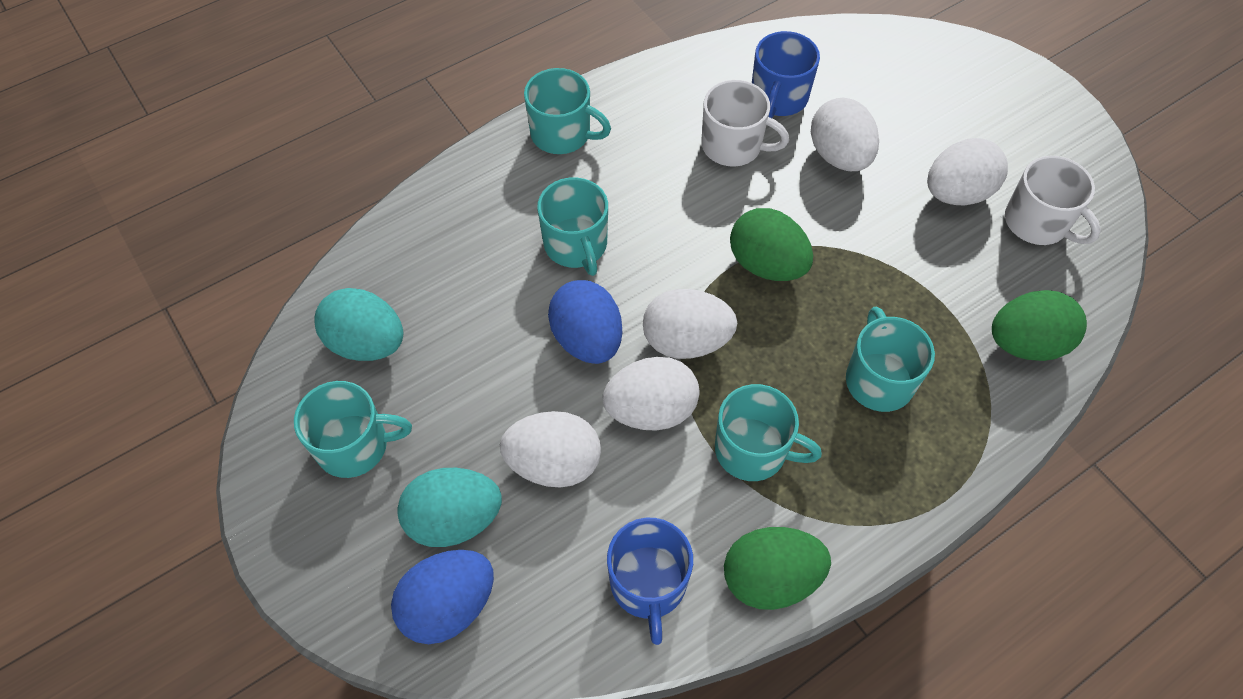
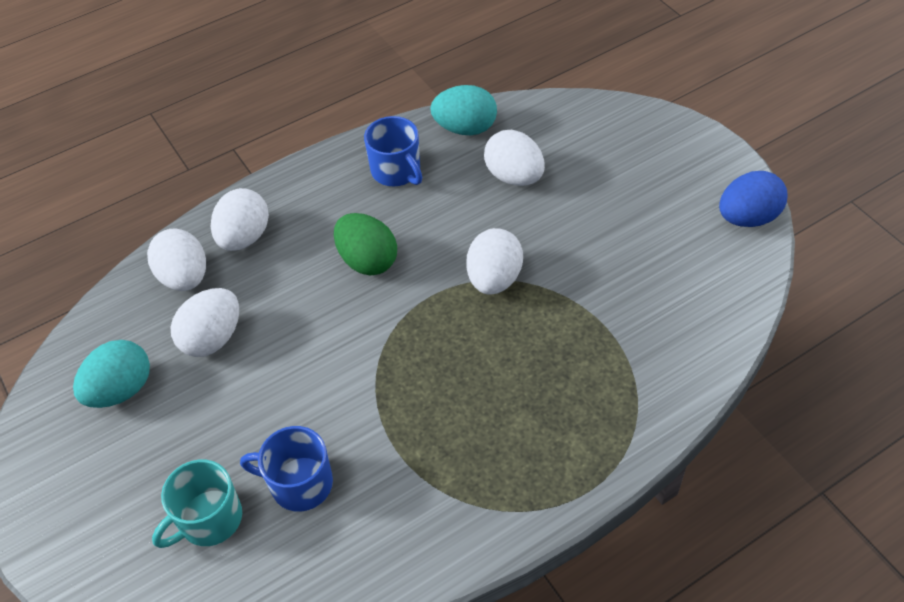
blue egg: 2 -> 1
green egg: 3 -> 1
turquoise mug: 5 -> 1
white mug: 2 -> 0

